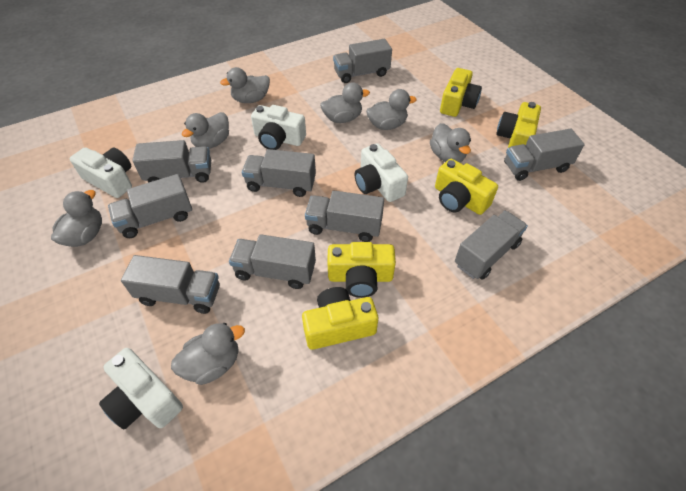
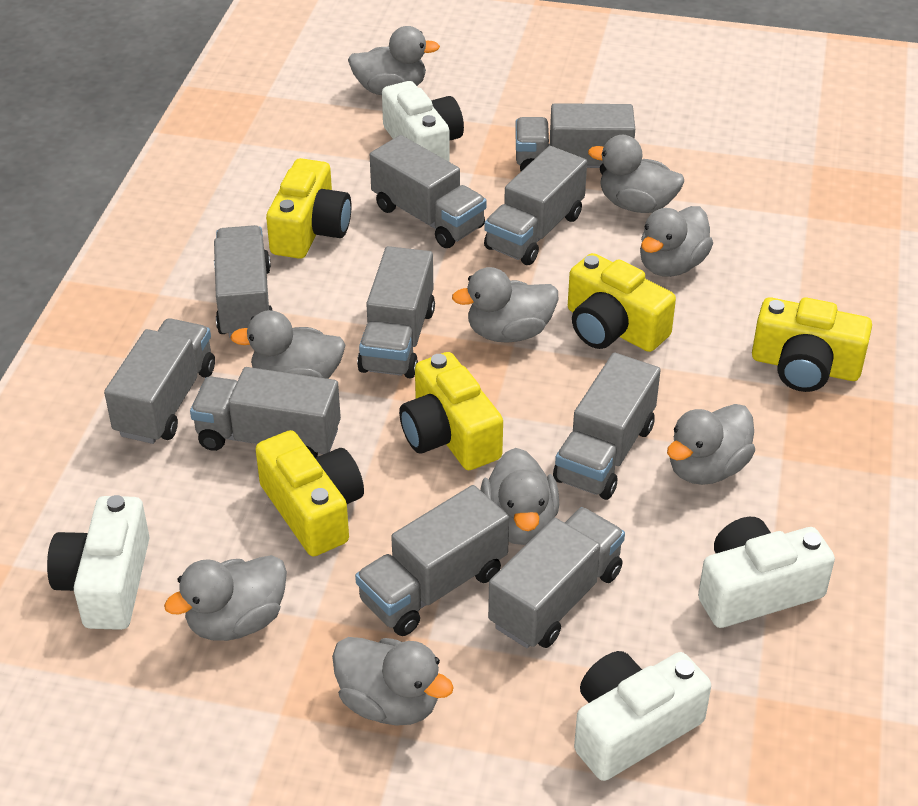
grey duck: 7 -> 9
grey truck: 9 -> 10

